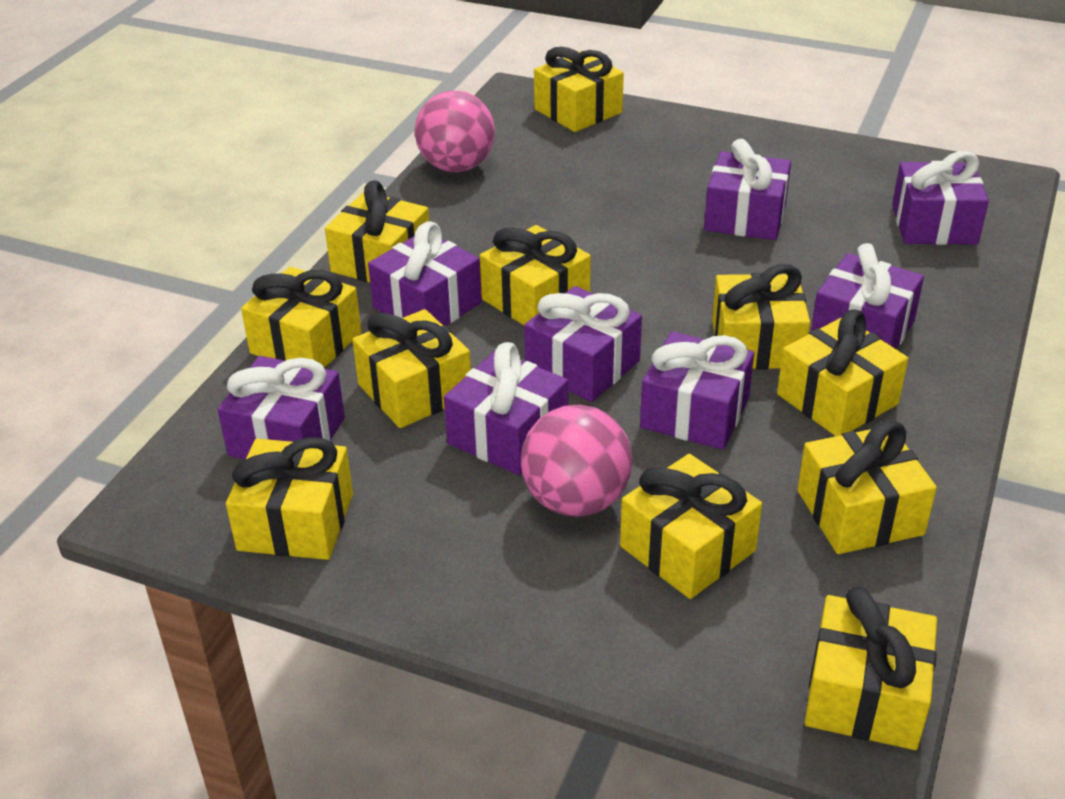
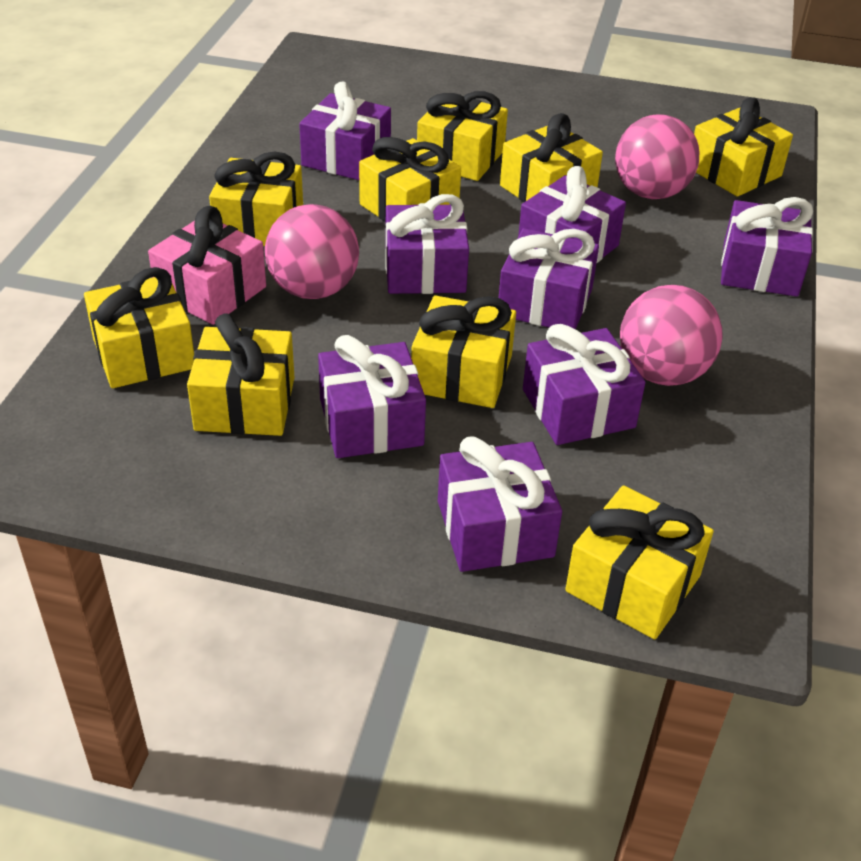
pink ball: 2 -> 3
pink gift: 0 -> 1
yellow gift: 11 -> 9

